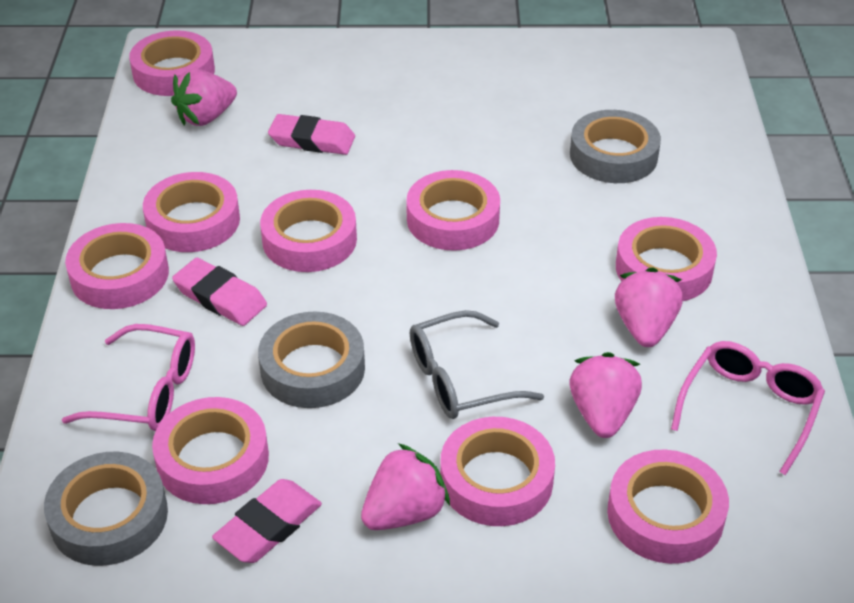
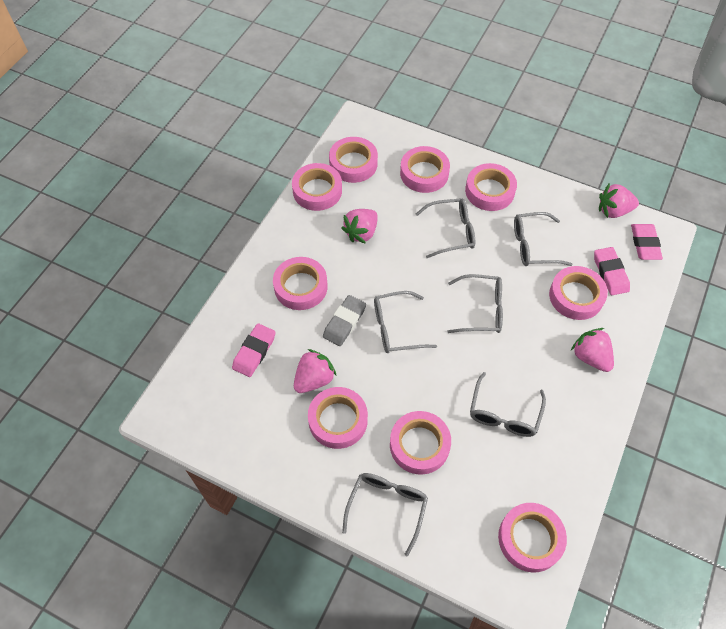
grey eraser: 0 -> 1
grey glasses: 1 -> 6
grey tape: 3 -> 0
pink glasses: 2 -> 0

